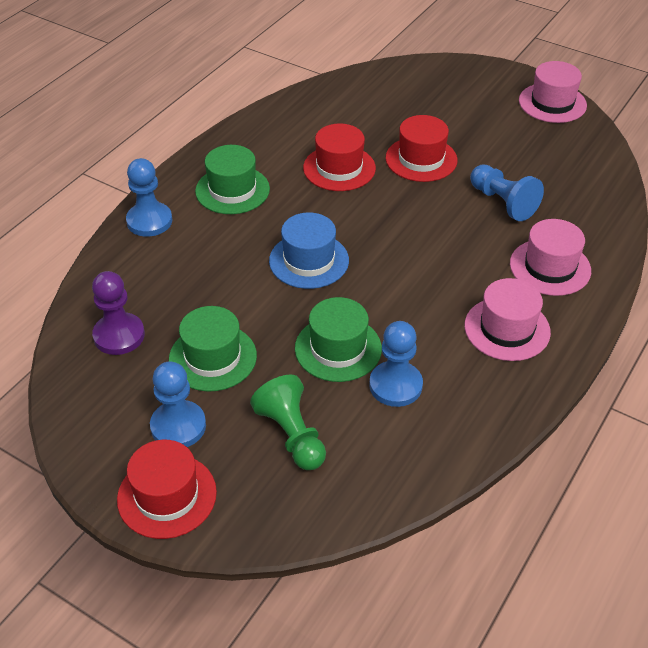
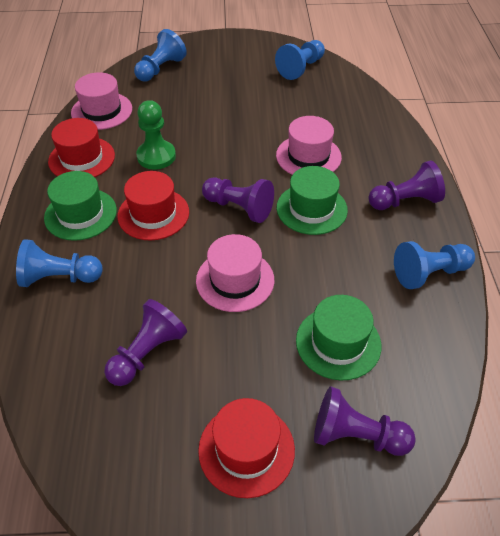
blue hat: 1 -> 0
purple pawn: 1 -> 4

